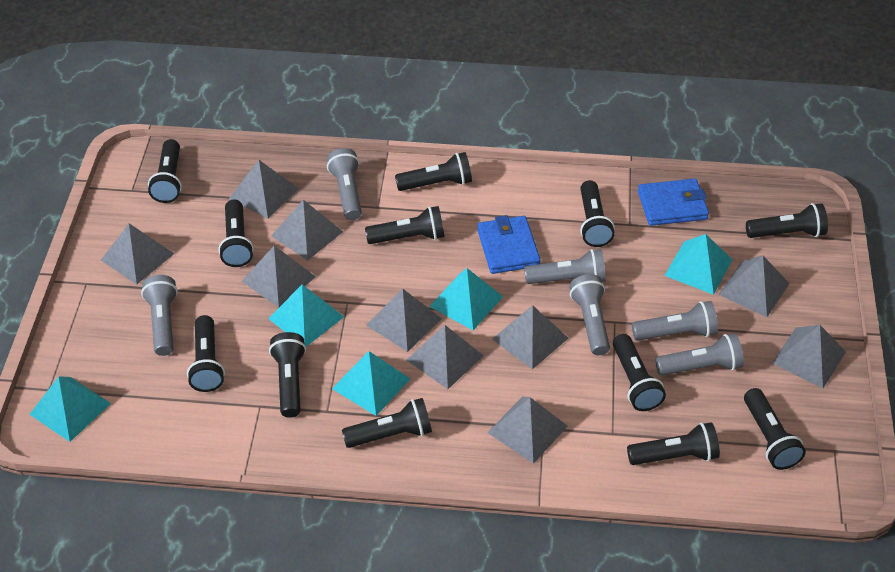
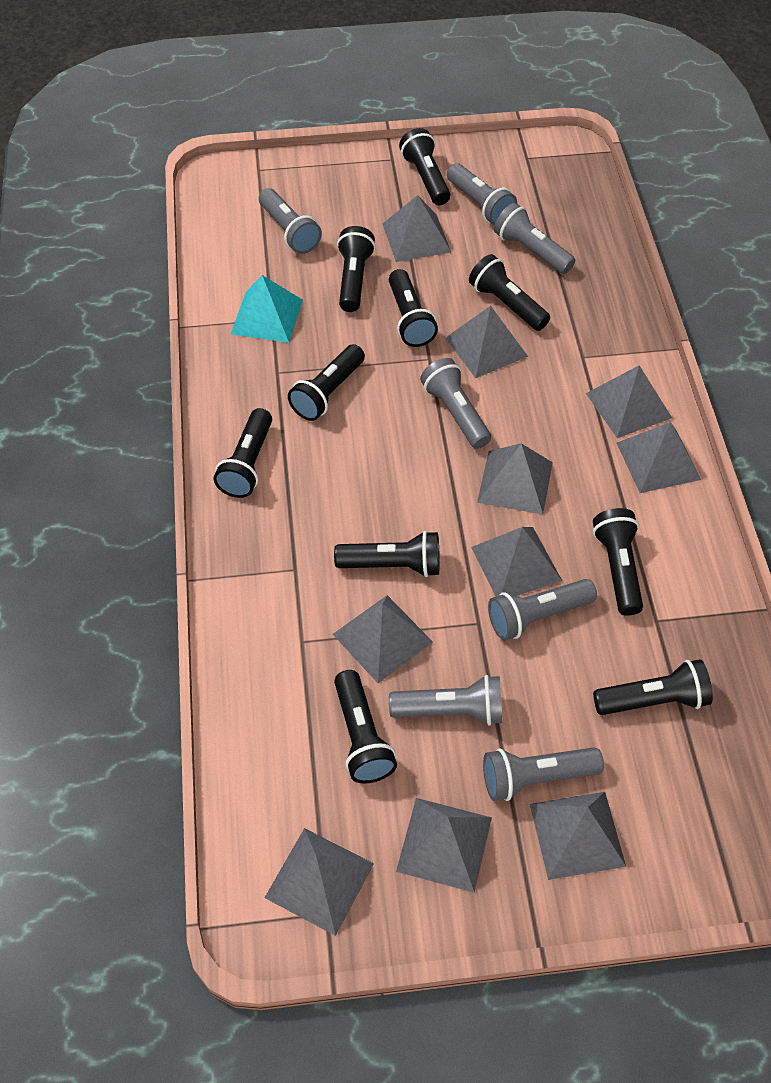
black flashlight: 12 -> 10
blue wallet: 2 -> 0
grey flashlight: 6 -> 7
turquoise pyramid: 5 -> 1

